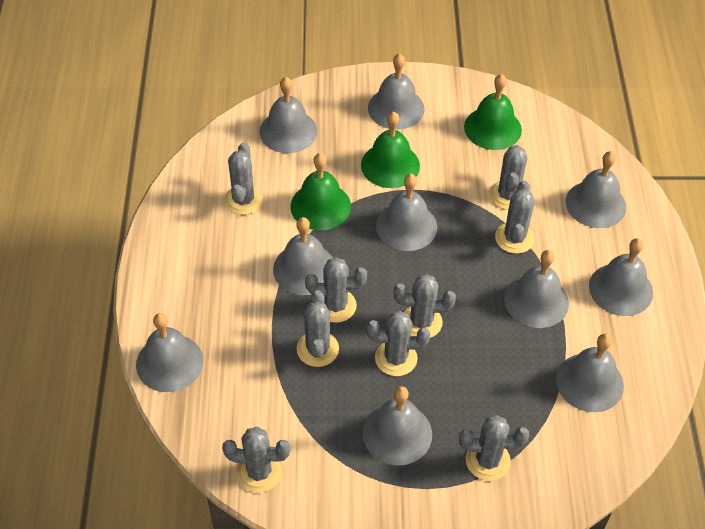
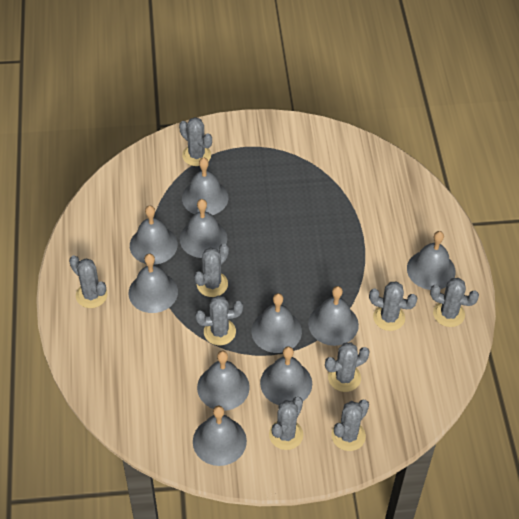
green bell: 3 -> 0

